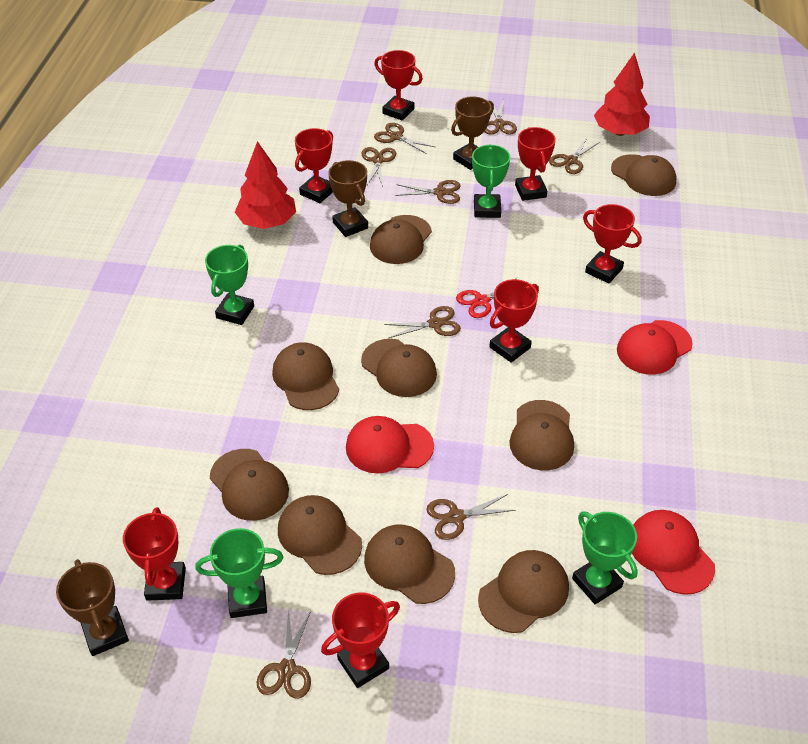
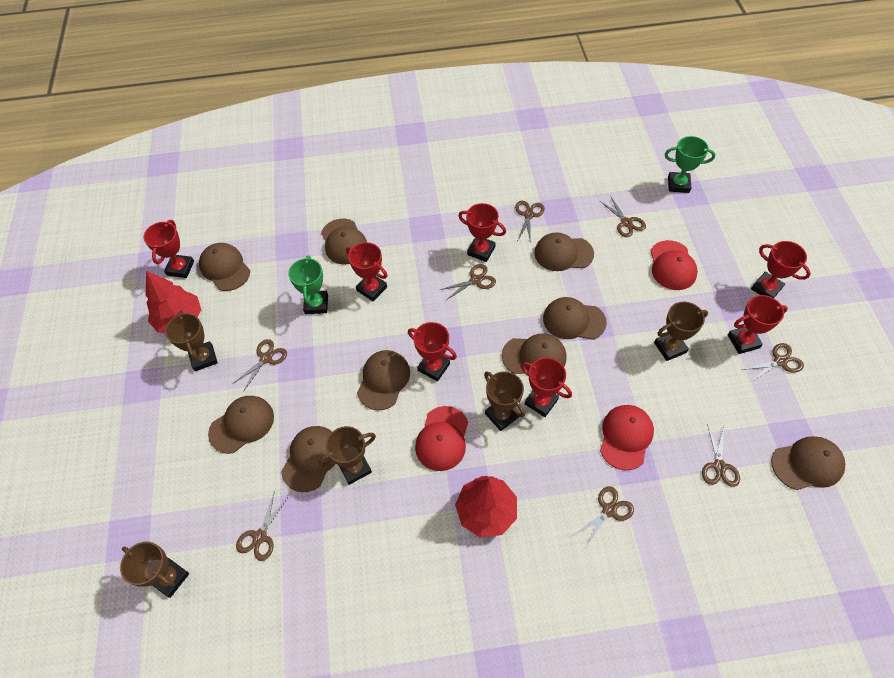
brown trophy: 3 -> 5
green trophy: 4 -> 2
red scissors: 1 -> 0

